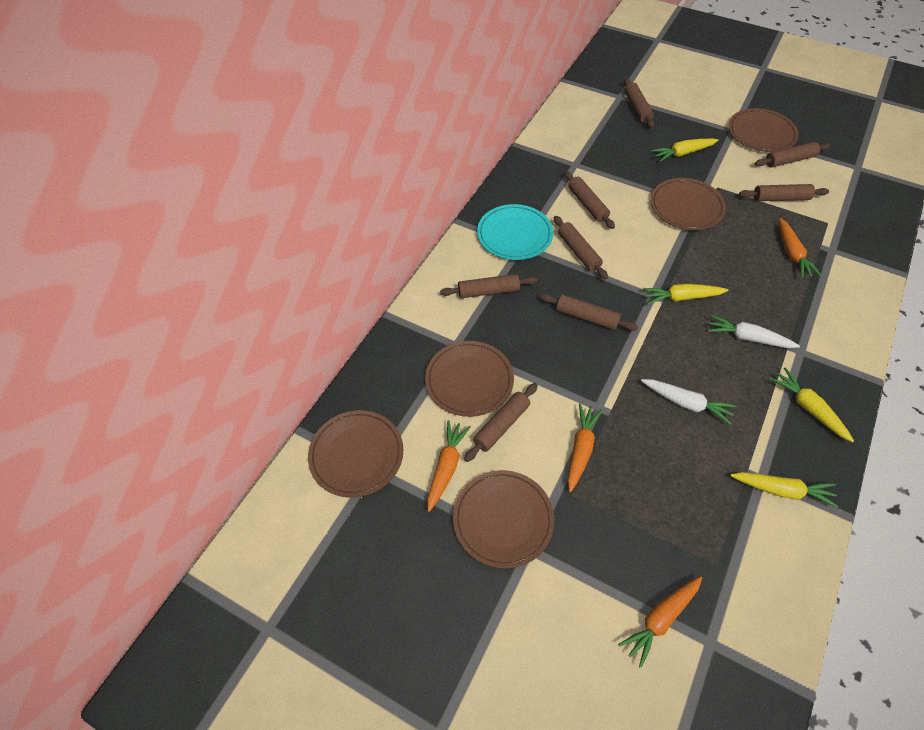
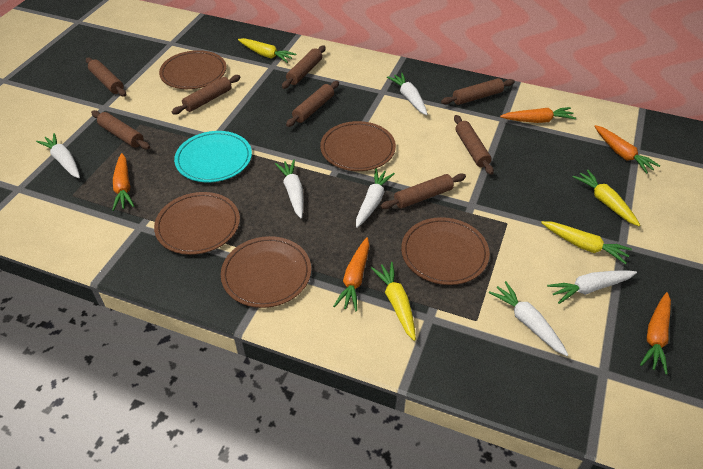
orange carrot: 4 -> 5
white carrot: 2 -> 6

